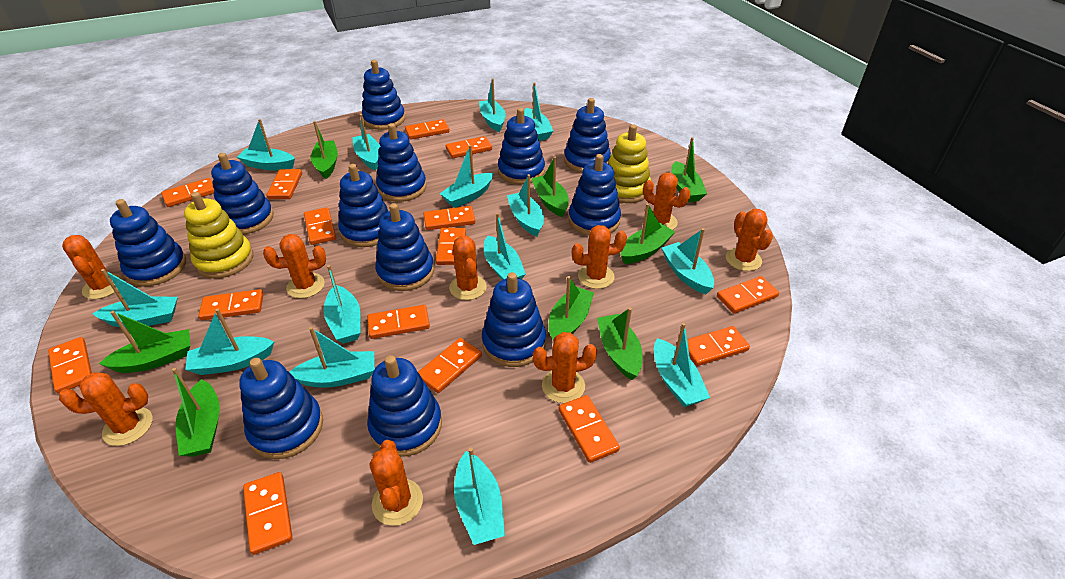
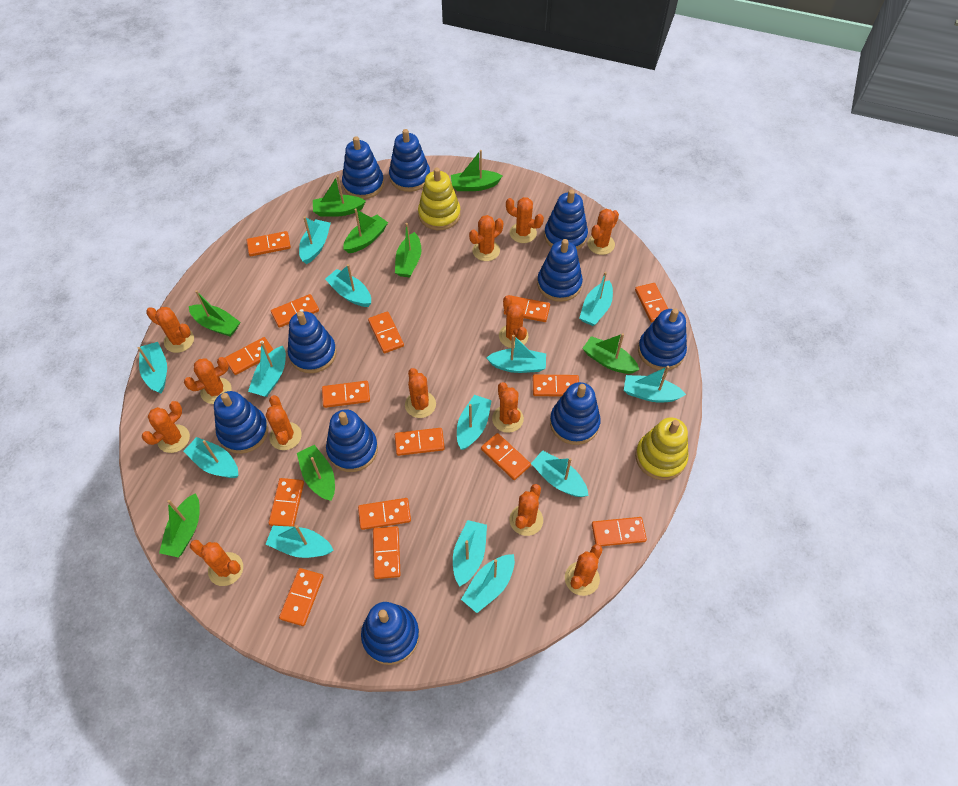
blue stacking toy: 12 -> 10
orange cactus: 9 -> 13
turquoise boat: 14 -> 13

